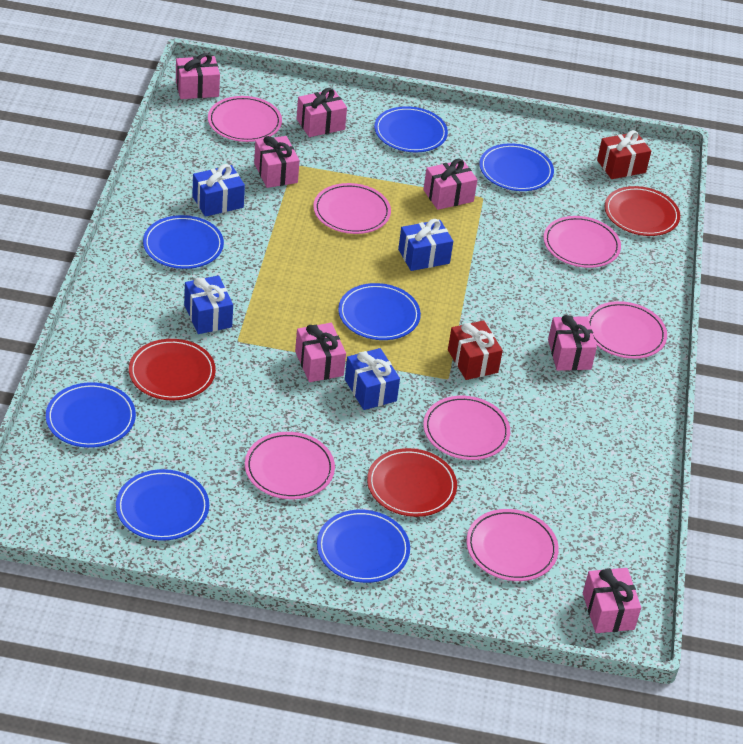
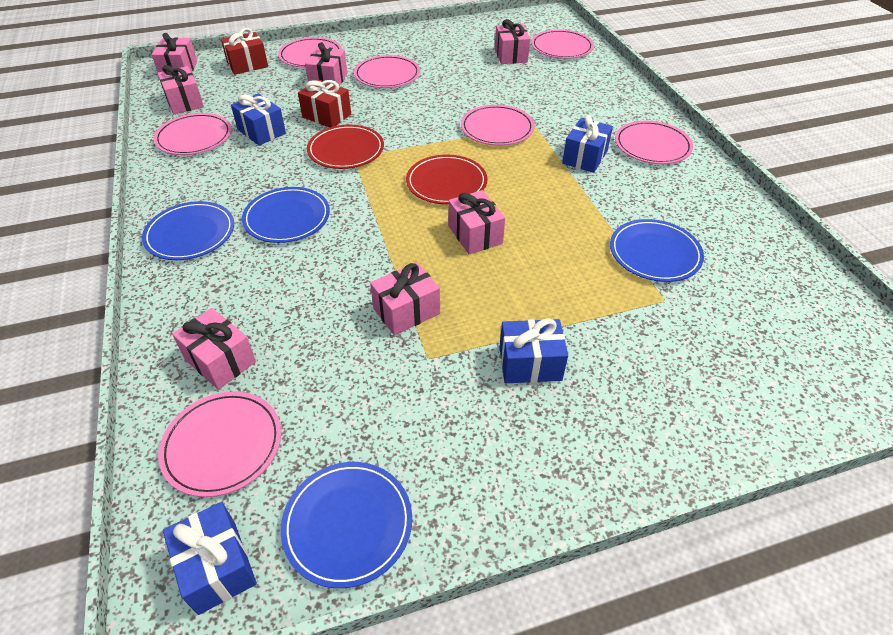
blue plate: 7 -> 4
red plate: 3 -> 2

